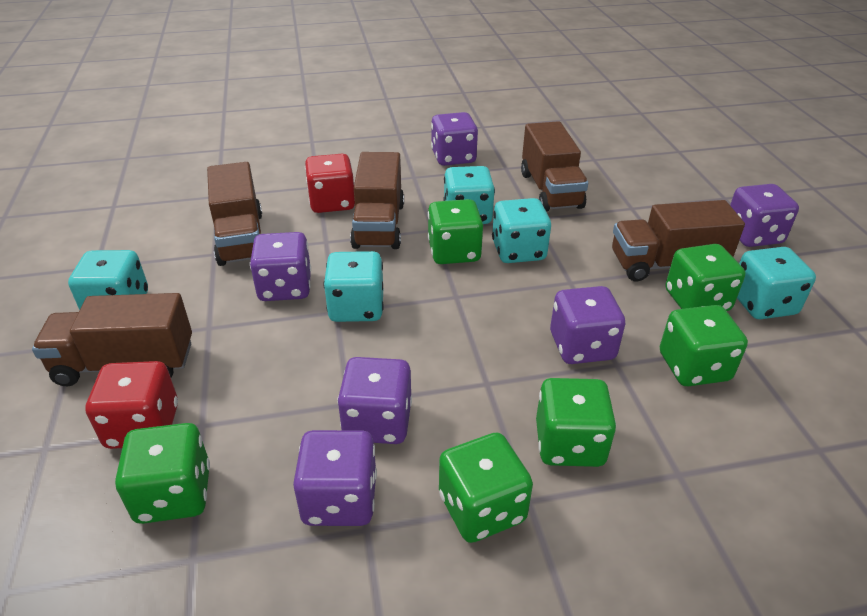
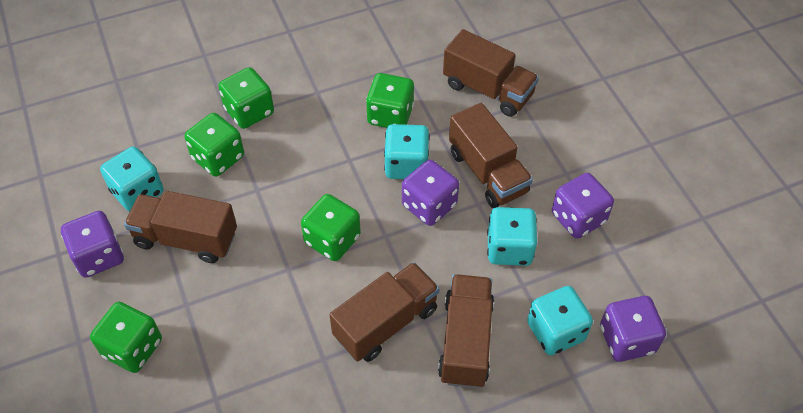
green dice: 6 -> 5
purple dice: 6 -> 4
red dice: 2 -> 0
turquoise dice: 5 -> 4

